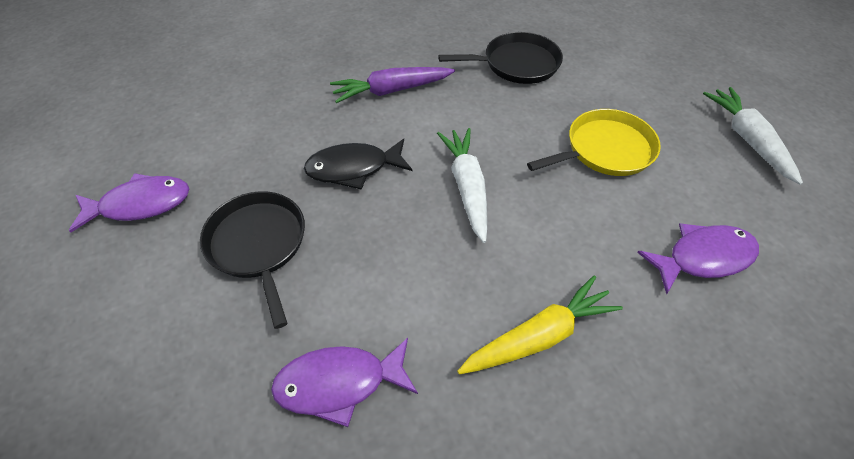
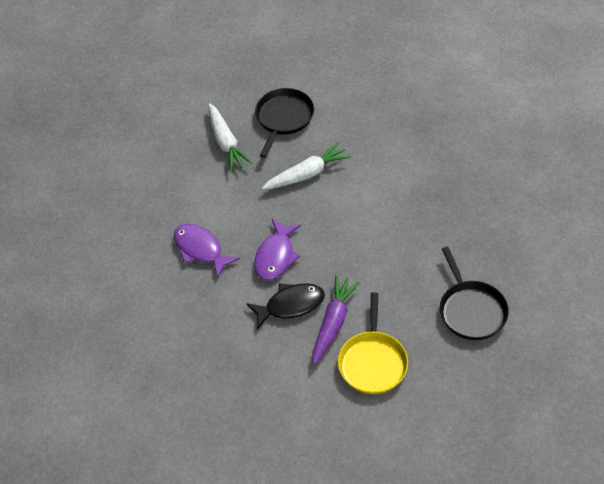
purple fish: 3 -> 2
yellow carrot: 1 -> 0

